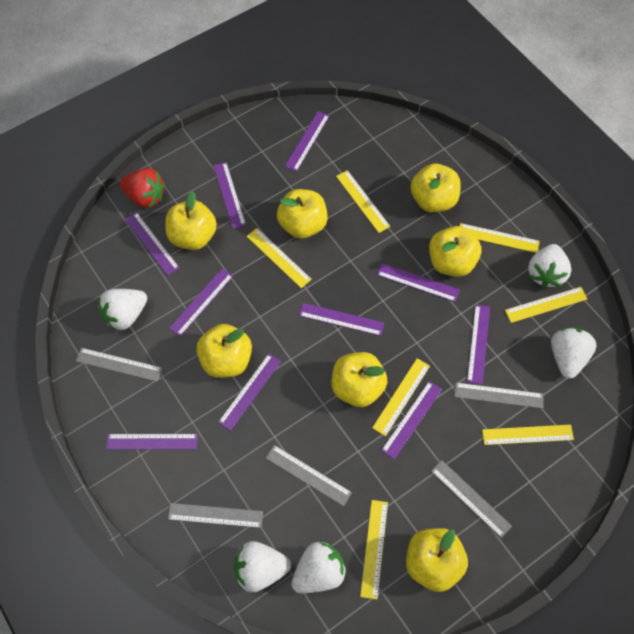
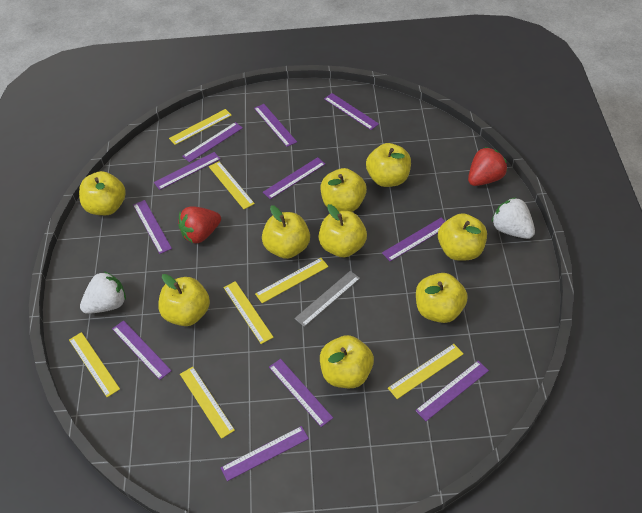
grey ruler: 5 -> 1
purple ruler: 10 -> 11
red strawberry: 1 -> 2
white strawberry: 5 -> 2
yellow apple: 7 -> 9

